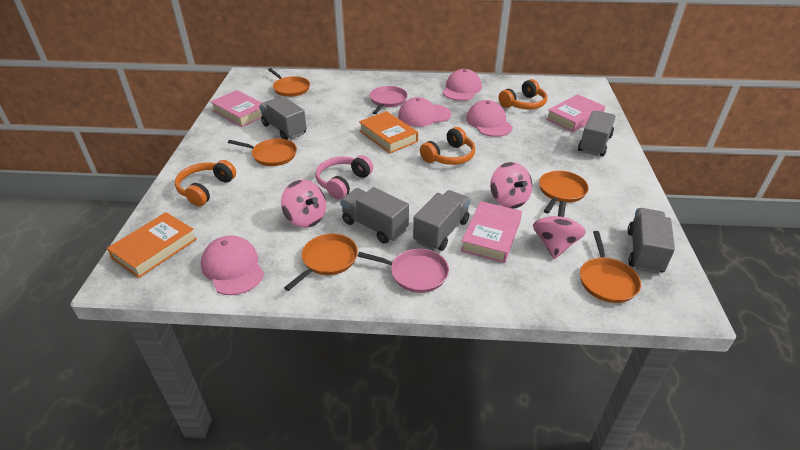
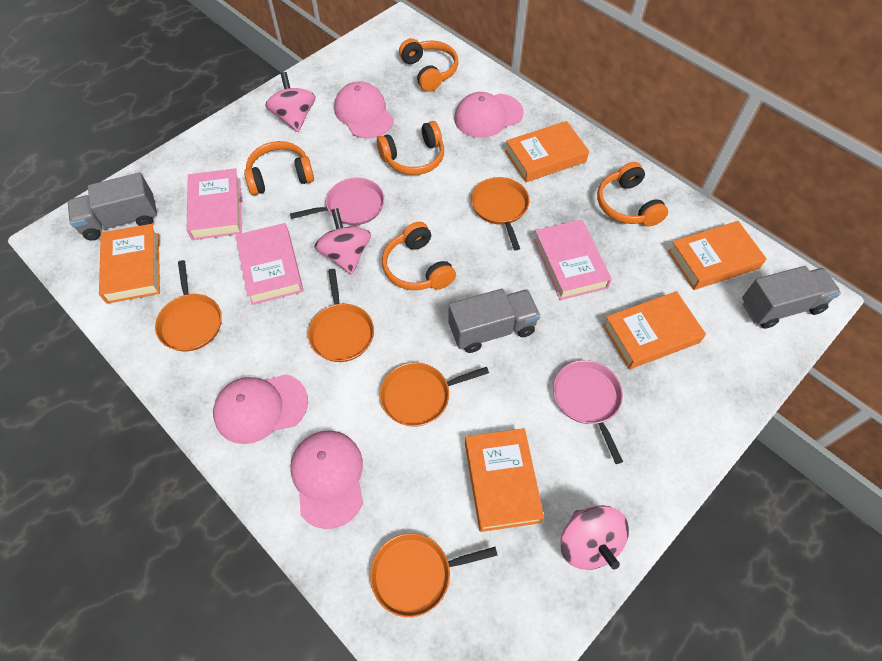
grey truck: 5 -> 3
orange book: 2 -> 5
orange headphones: 3 -> 5
pink headphones: 1 -> 0

